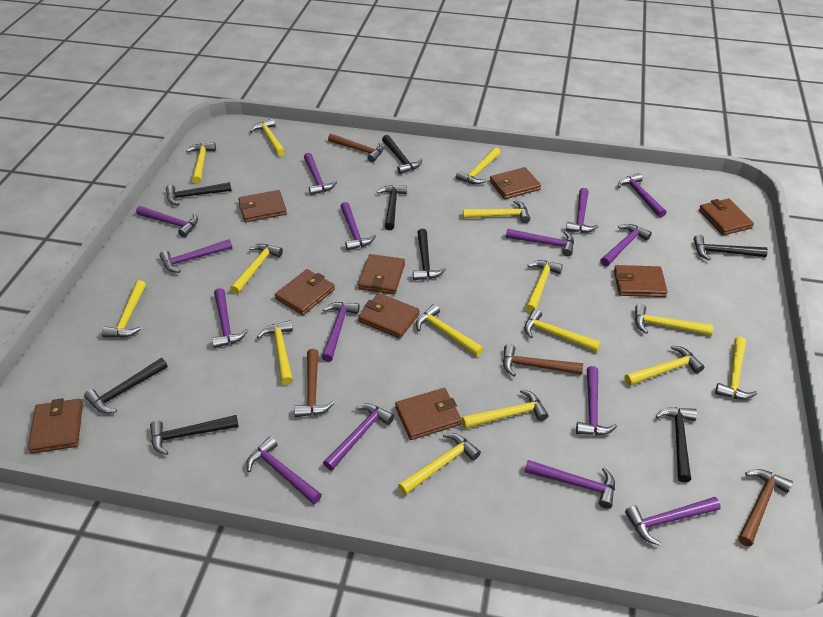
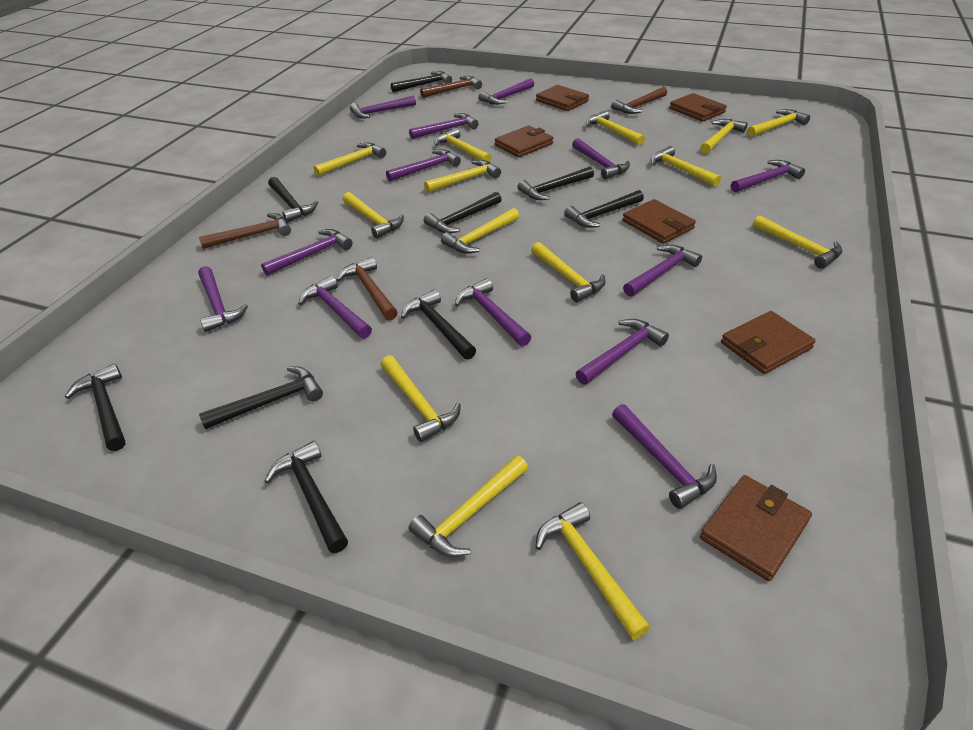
black hammer: 8 -> 9
brown wallet: 9 -> 6
purple hammer: 15 -> 13
yellow hammer: 15 -> 14

